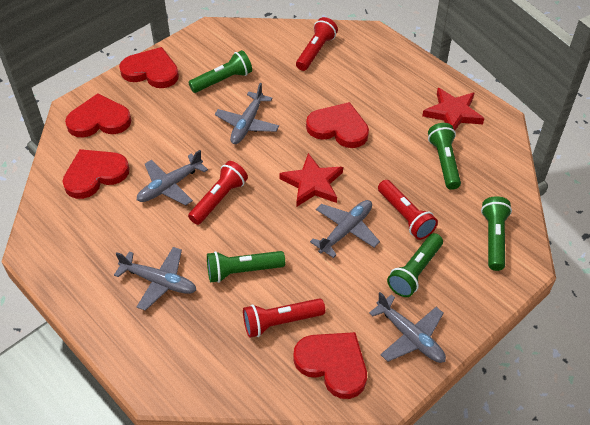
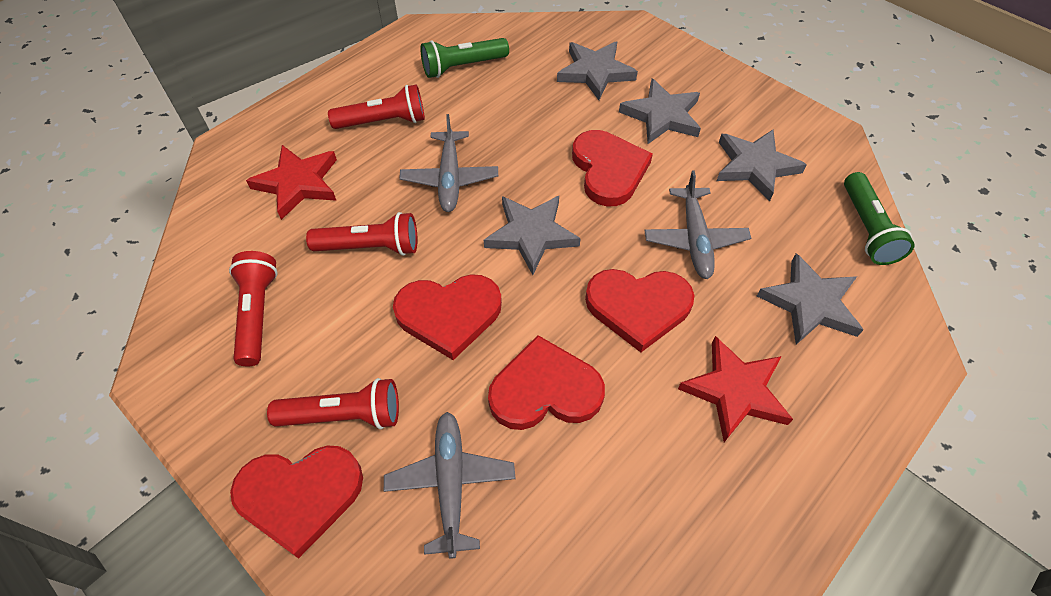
green flashlight: 5 -> 2
grey plane: 5 -> 3
grey star: 0 -> 5

